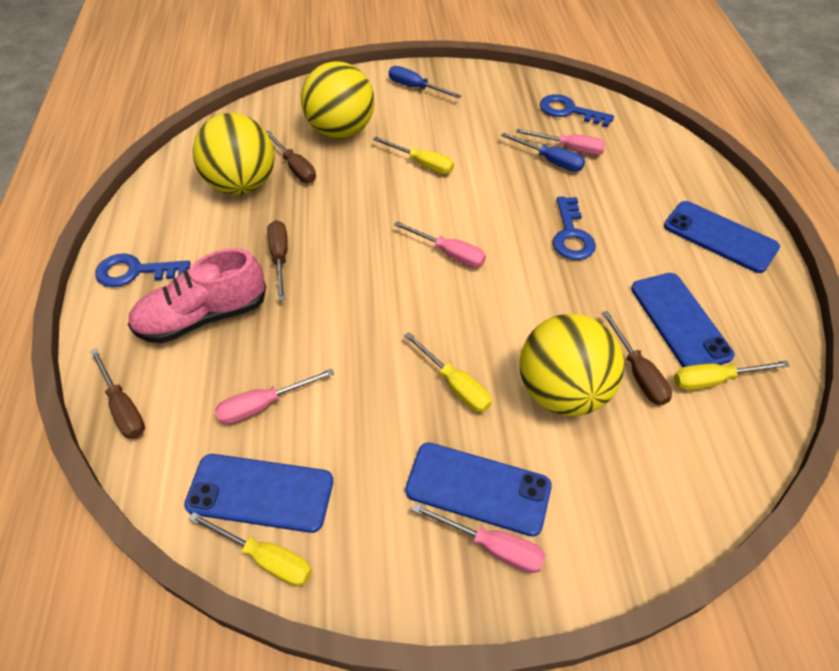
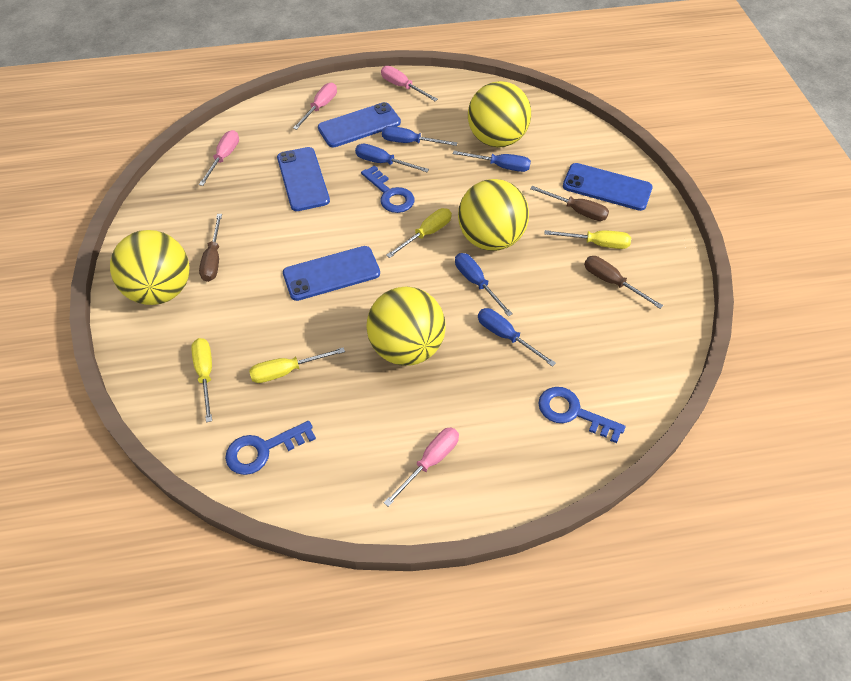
blue screwdriver: 2 -> 5
brown screwdriver: 4 -> 3
pink shoe: 1 -> 0
yellow ball: 3 -> 4

